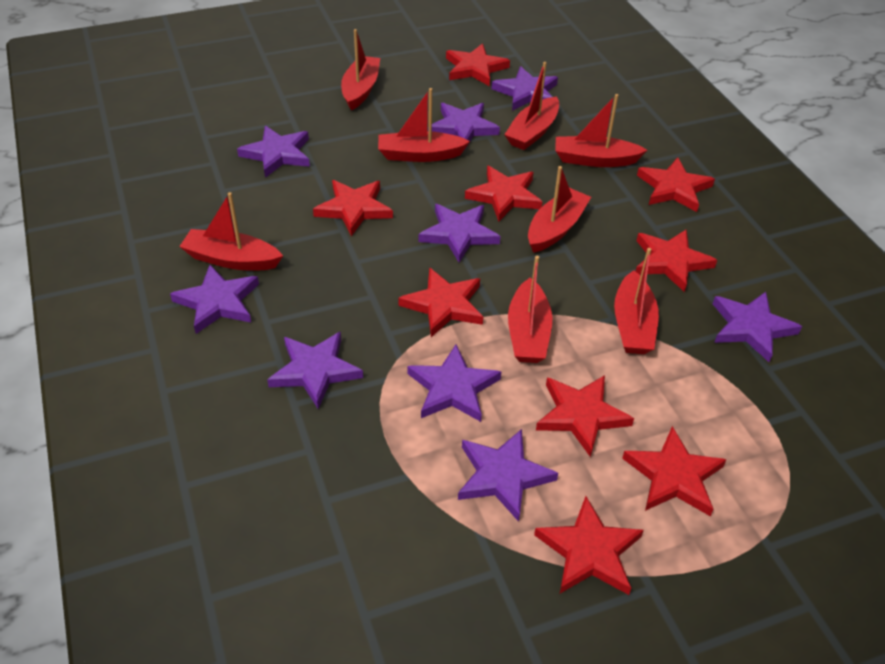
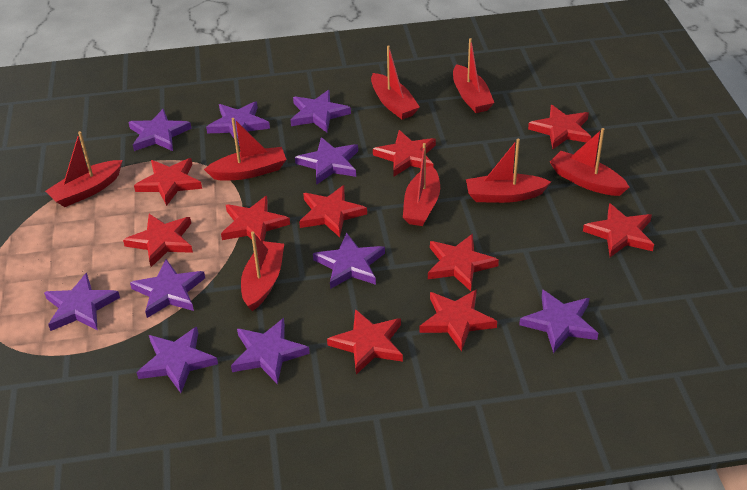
purple star: 9 -> 10
red star: 9 -> 10

